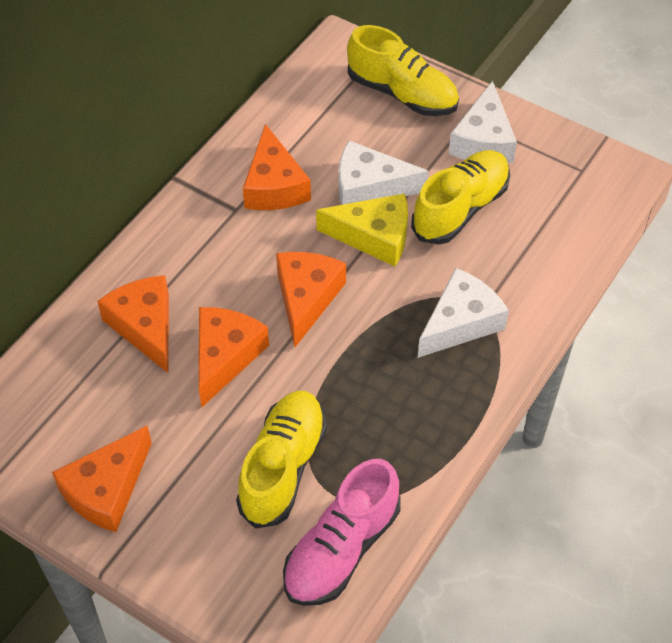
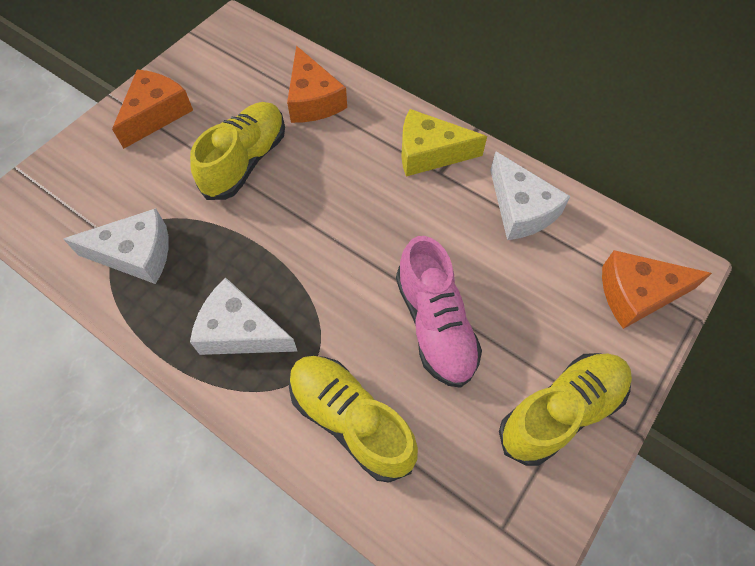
orange cheese: 5 -> 3

